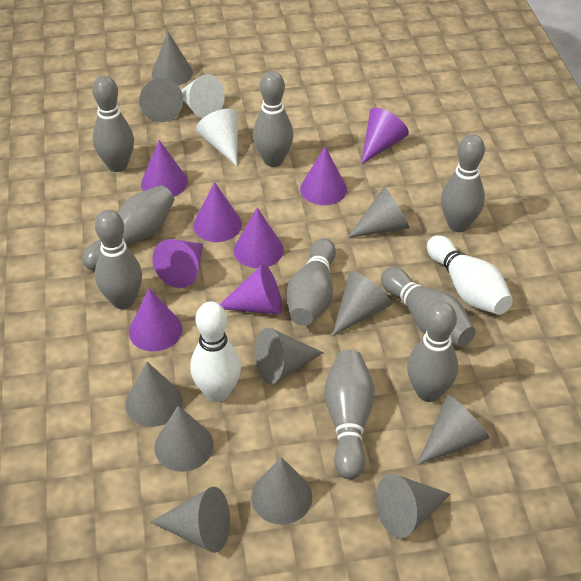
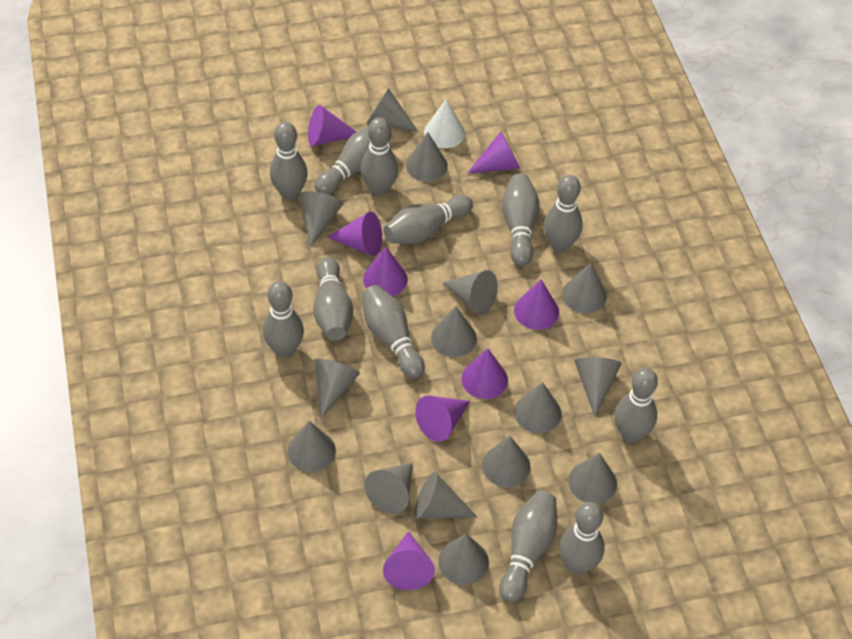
grey bowling pin: 9 -> 12
grey cone: 11 -> 15
white bowling pin: 2 -> 0
white cone: 2 -> 1

